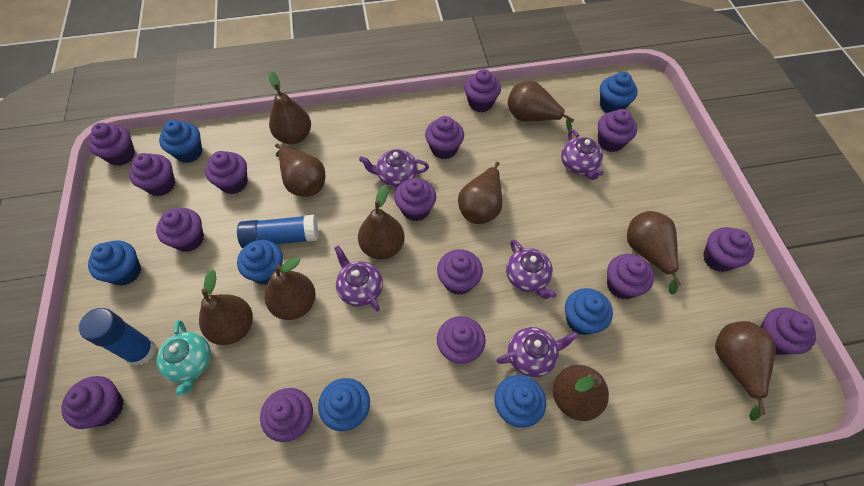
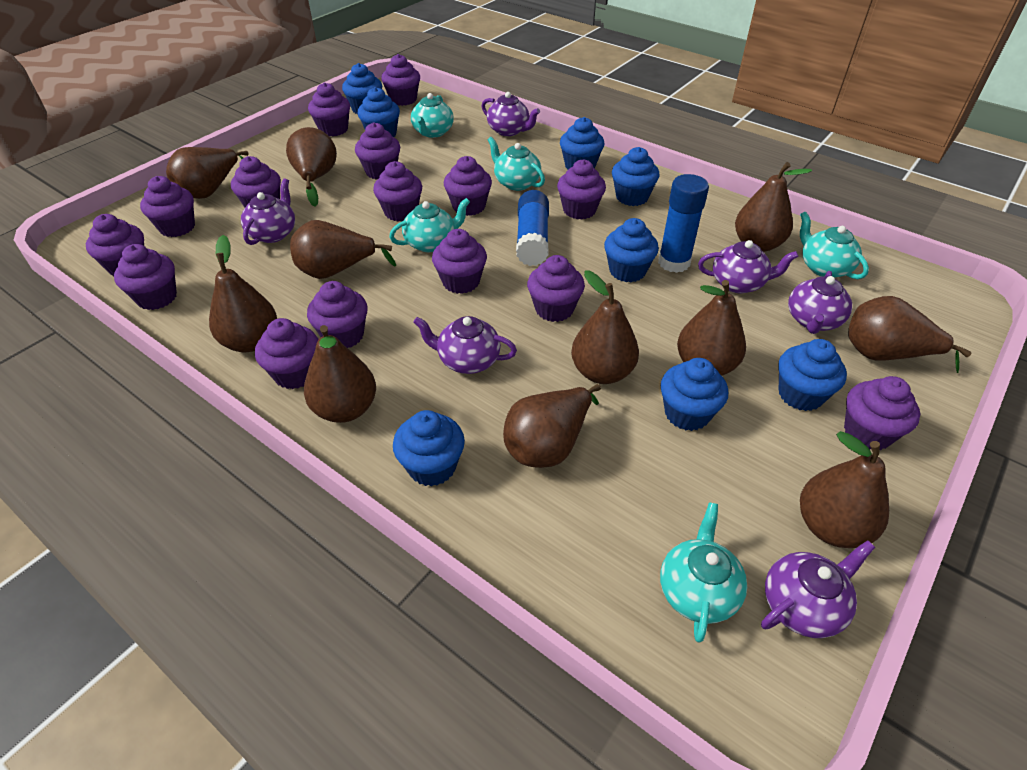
blue cupcake: 7 -> 8
brown pear: 10 -> 11
purple teapot: 5 -> 6
turquoise teapot: 1 -> 5

